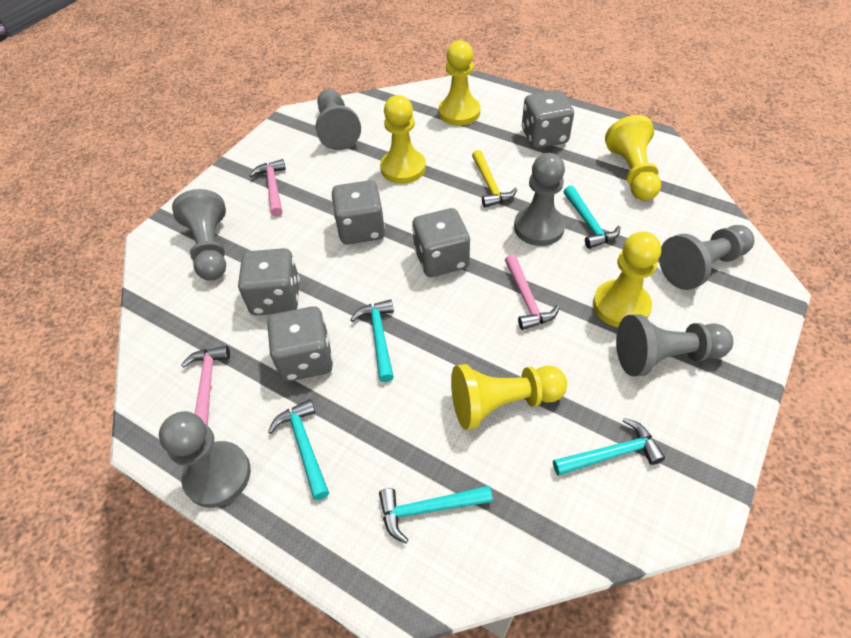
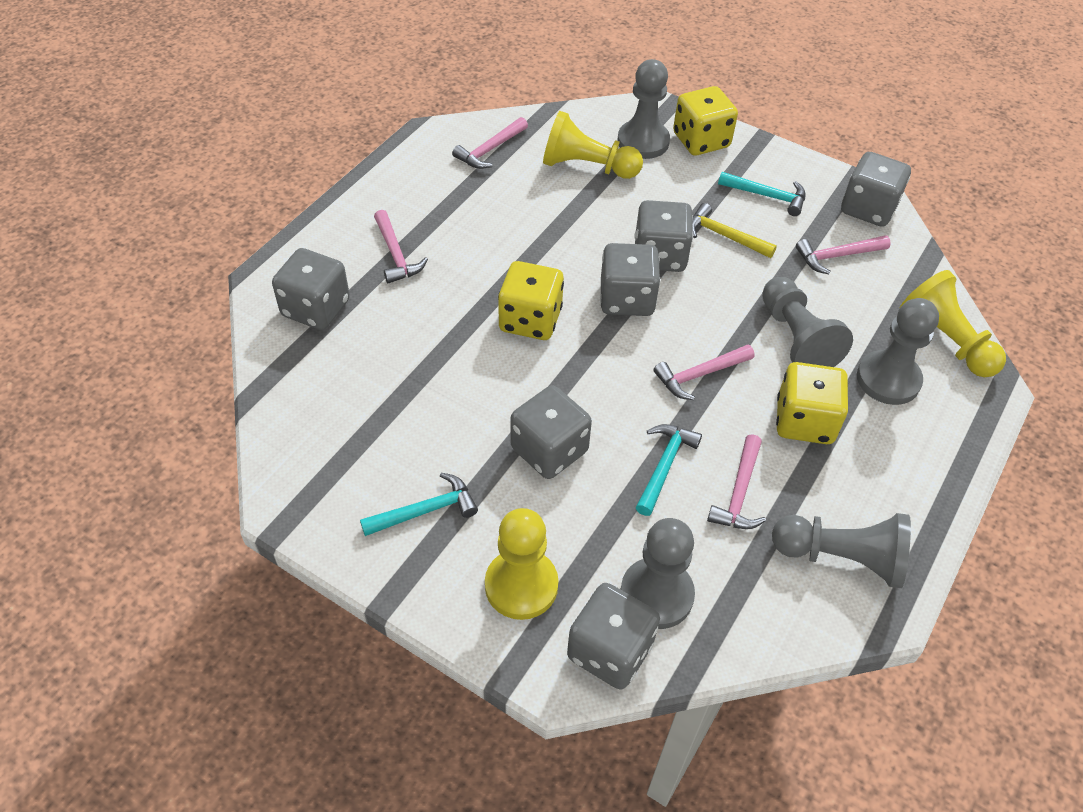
grey dice: 5 -> 6
grey pawn: 6 -> 5
pink hammer: 3 -> 5
turquoise hammer: 5 -> 3
yellow dice: 0 -> 3
yellow pawn: 5 -> 3

